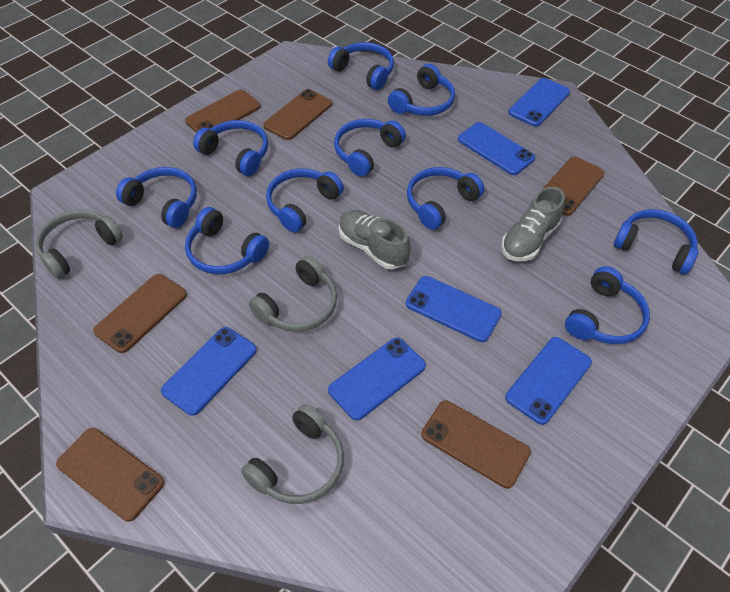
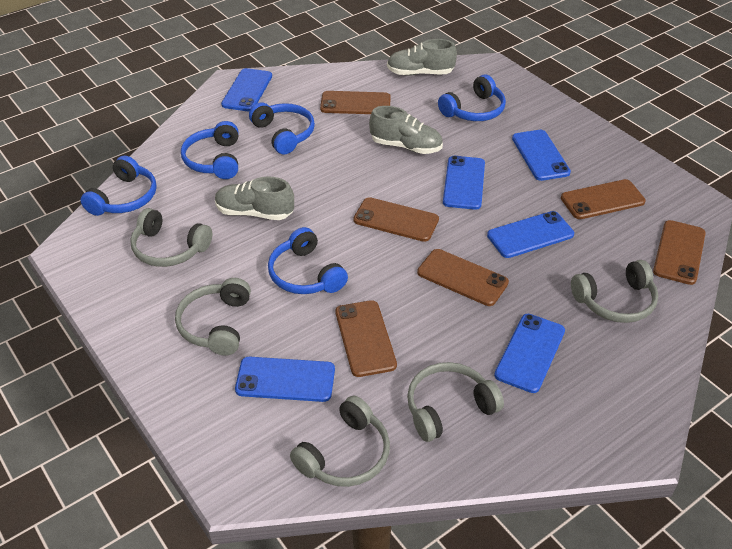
blue headphones: 10 -> 5
grey headphones: 3 -> 5
grey shoe: 2 -> 3

